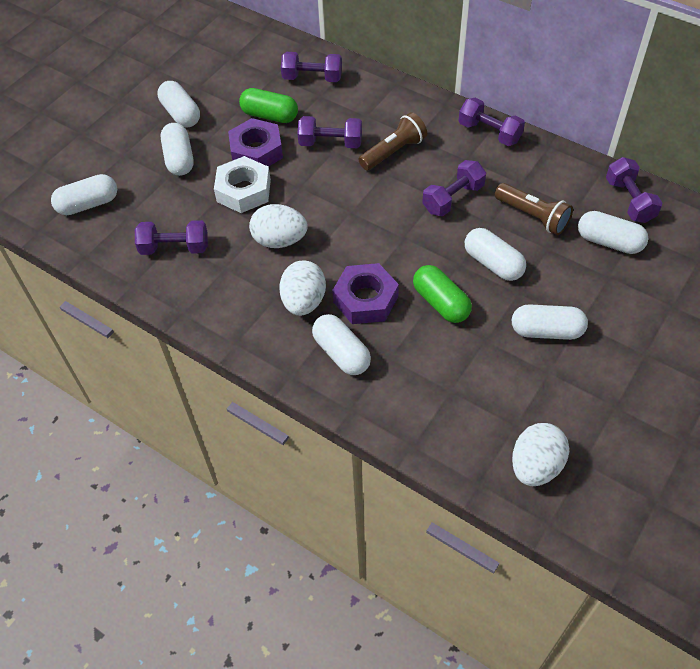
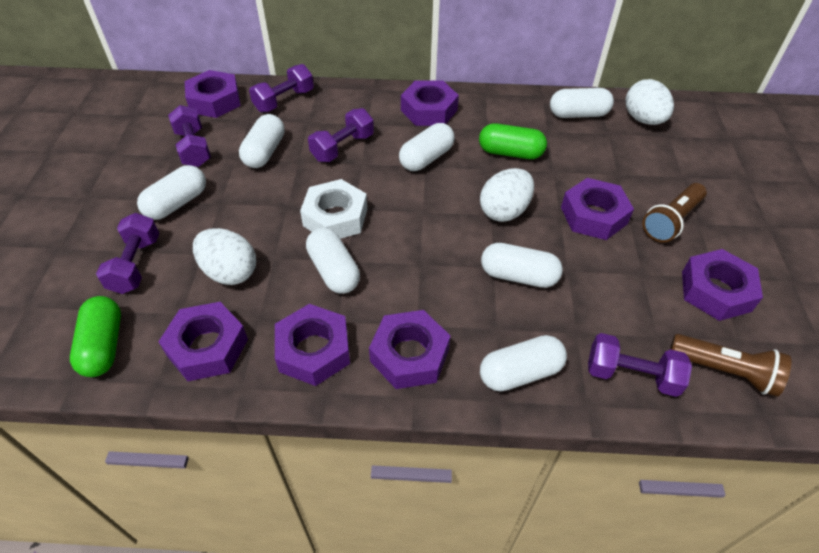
purple dumbbell: 6 -> 5
purple nut: 2 -> 7

